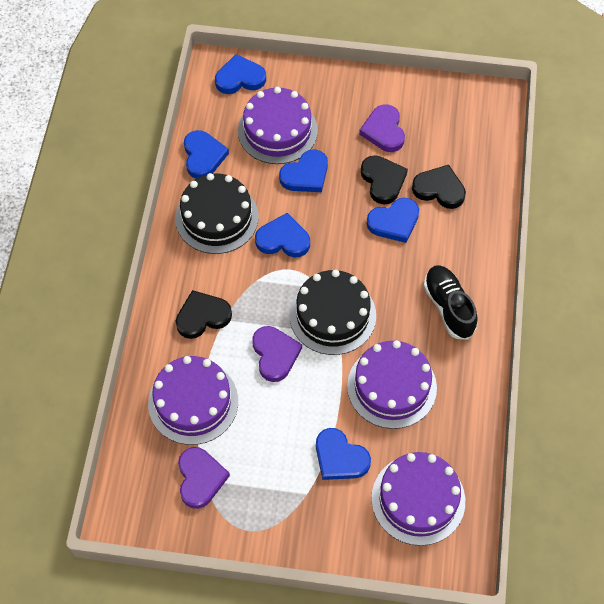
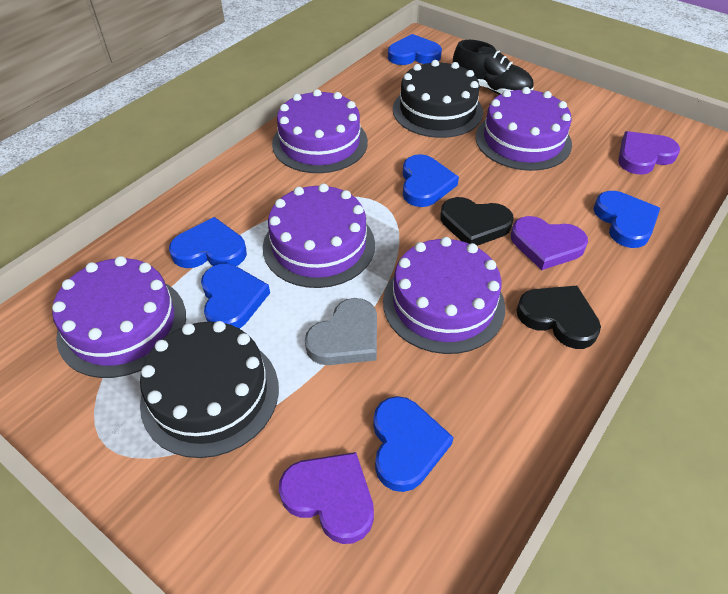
black heart: 3 -> 2
grey heart: 0 -> 1
purple cake: 4 -> 5

